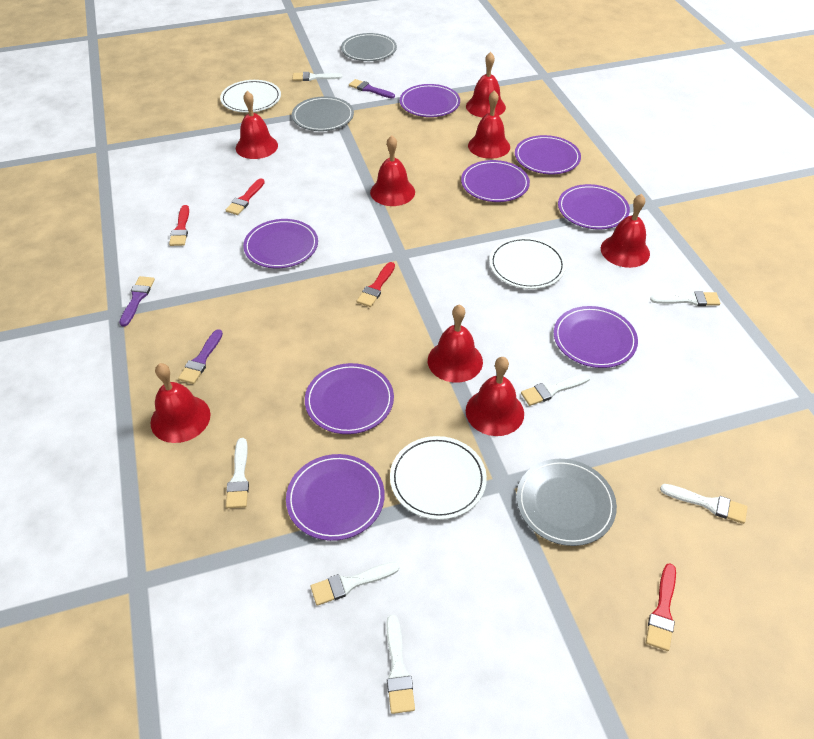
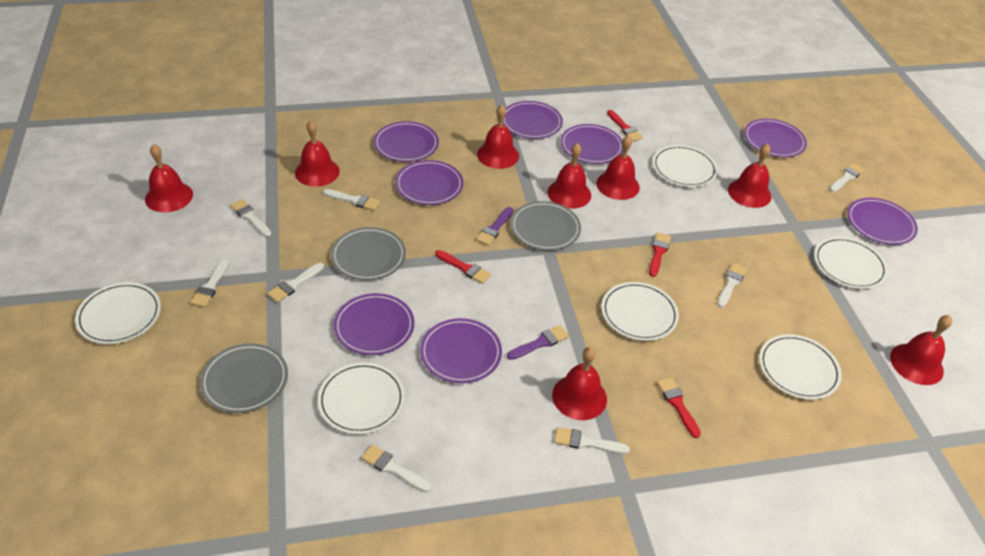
purple brush: 3 -> 2
white brush: 7 -> 8
white plate: 3 -> 6

